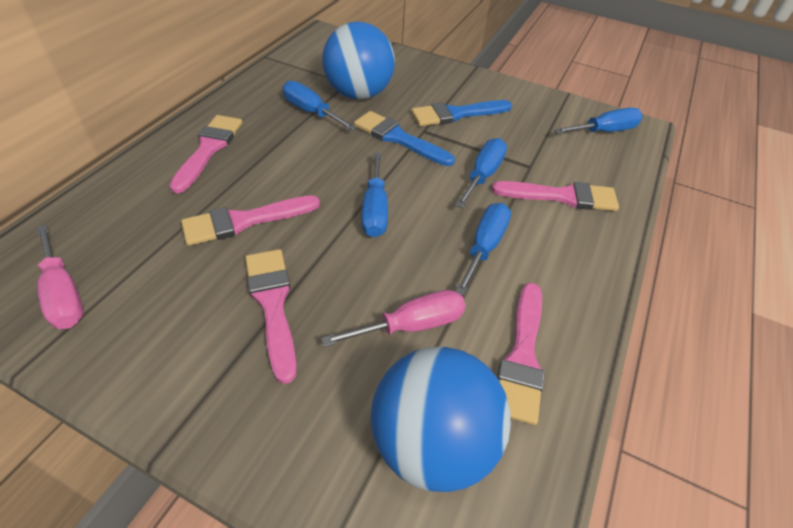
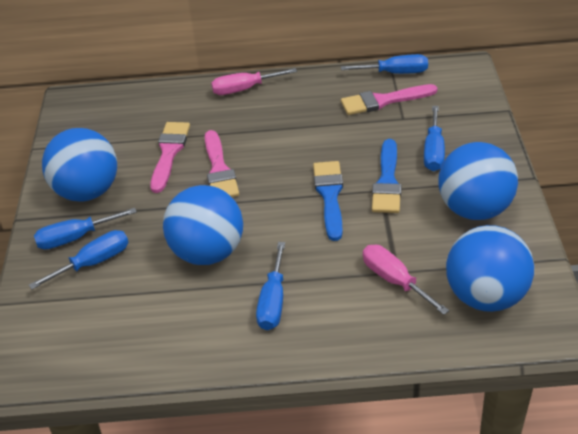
blue ball: 2 -> 4
pink brush: 5 -> 3

